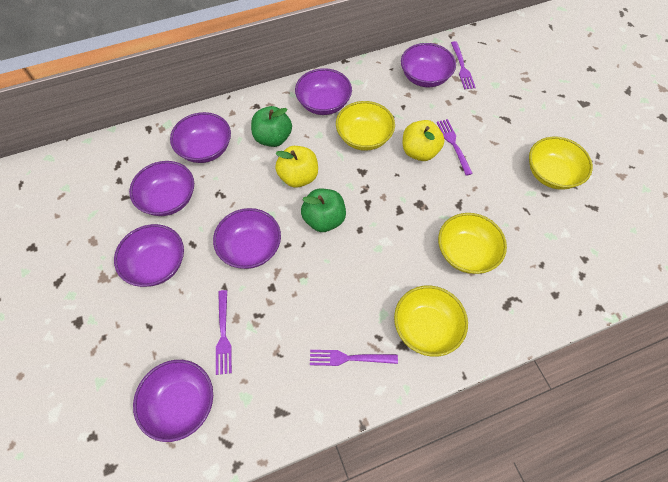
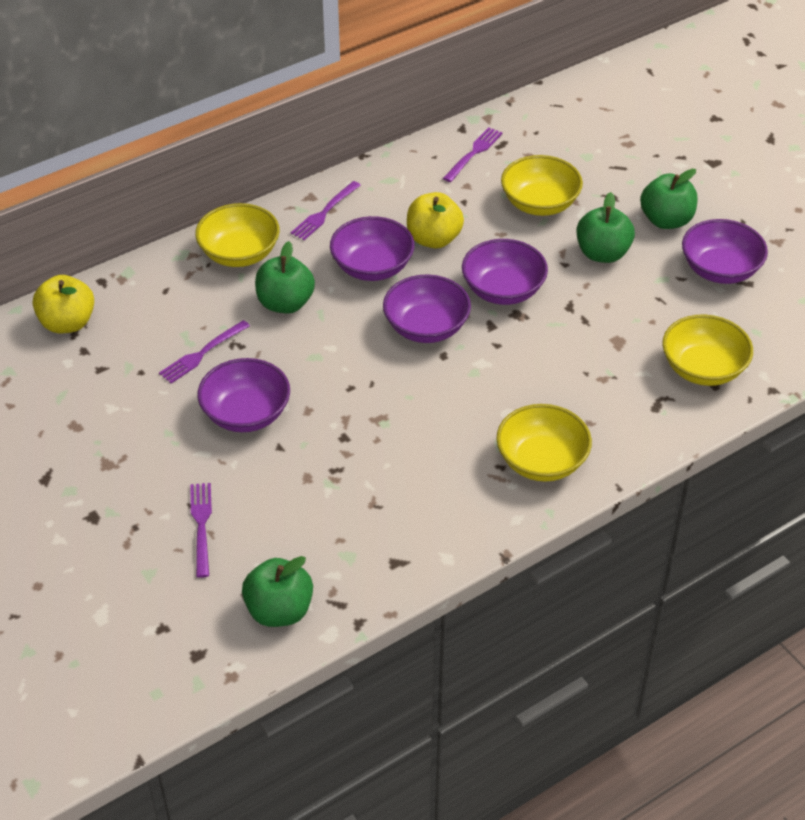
green apple: 2 -> 4
purple bowl: 7 -> 5

